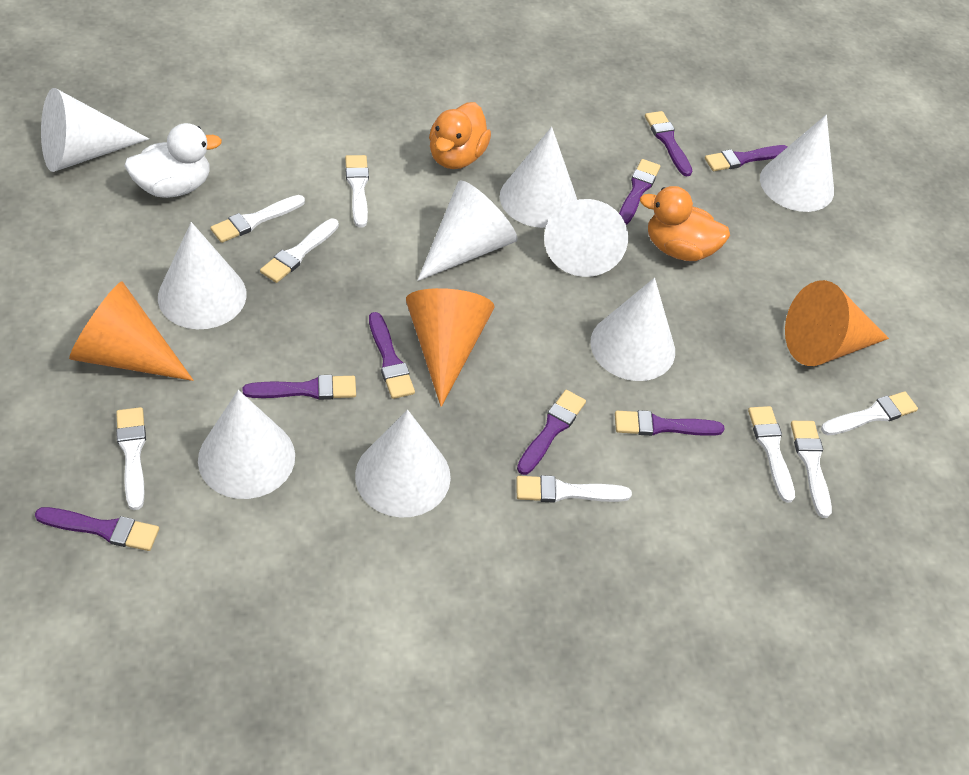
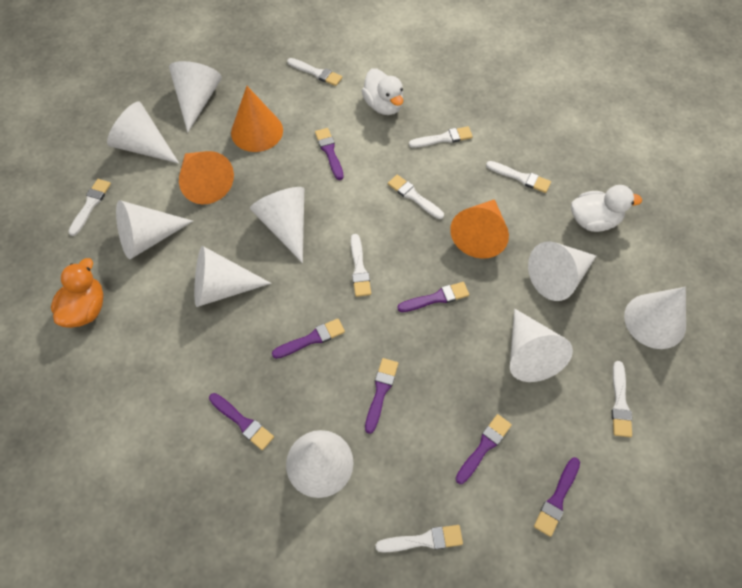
orange duck: 2 -> 1
purple brush: 8 -> 7
white duck: 1 -> 2

